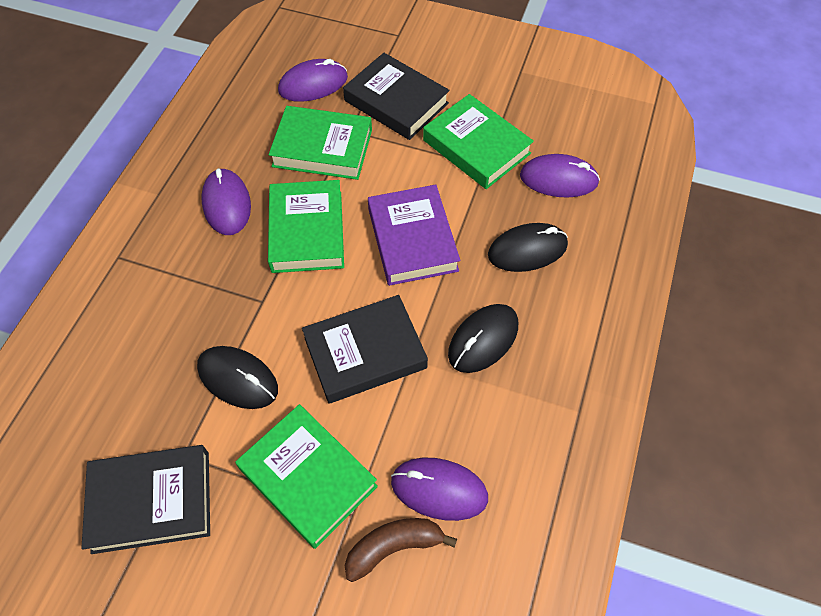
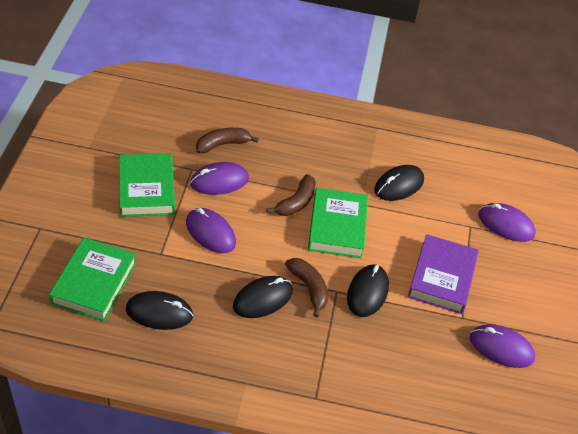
black book: 3 -> 0
black mouse: 3 -> 4
brown banana: 1 -> 3
green book: 4 -> 3

